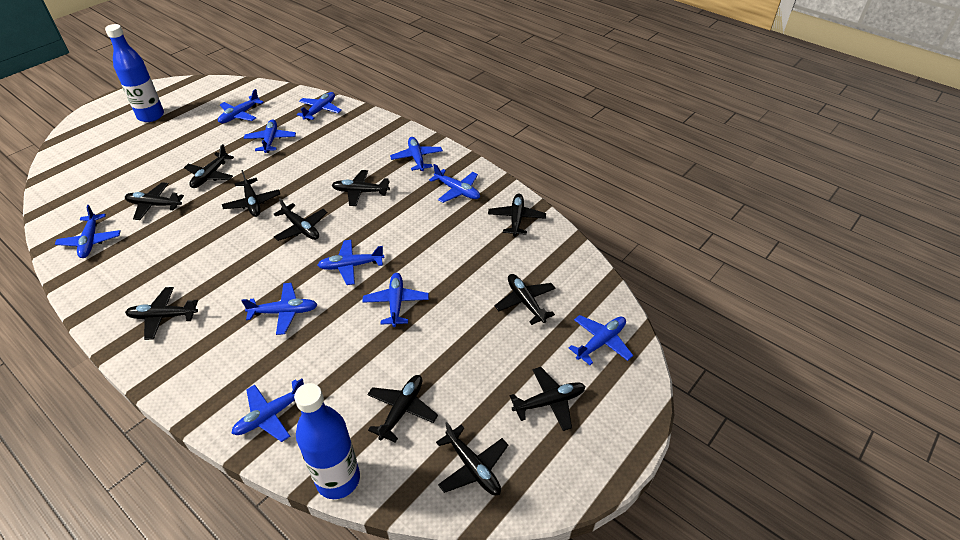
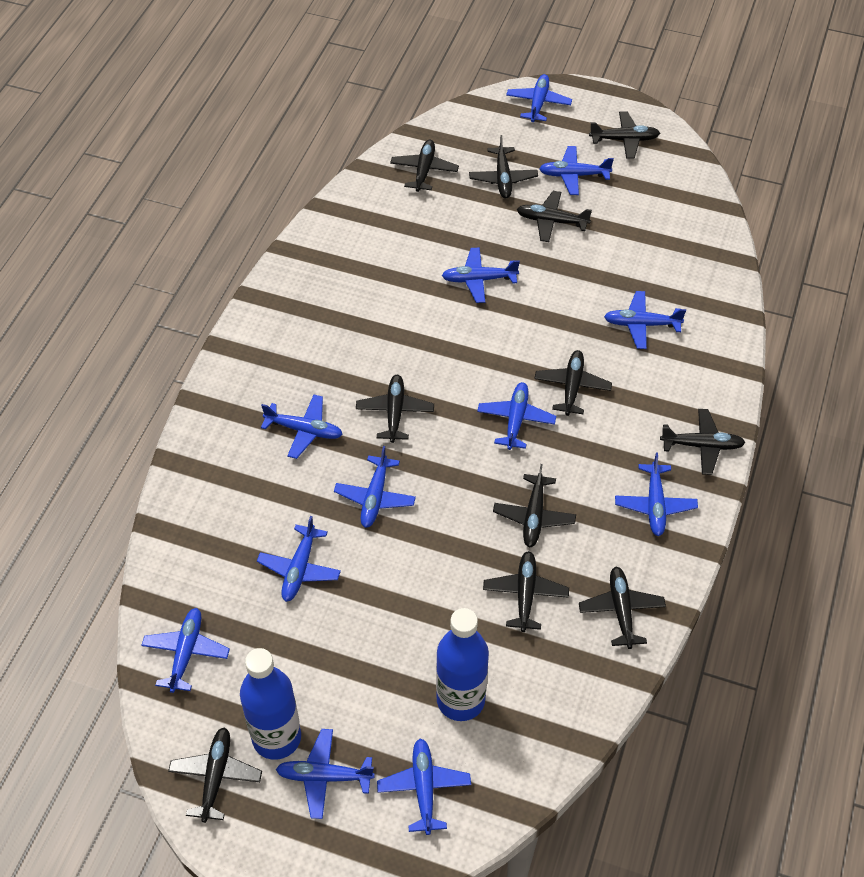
blue plane: 11 -> 12

